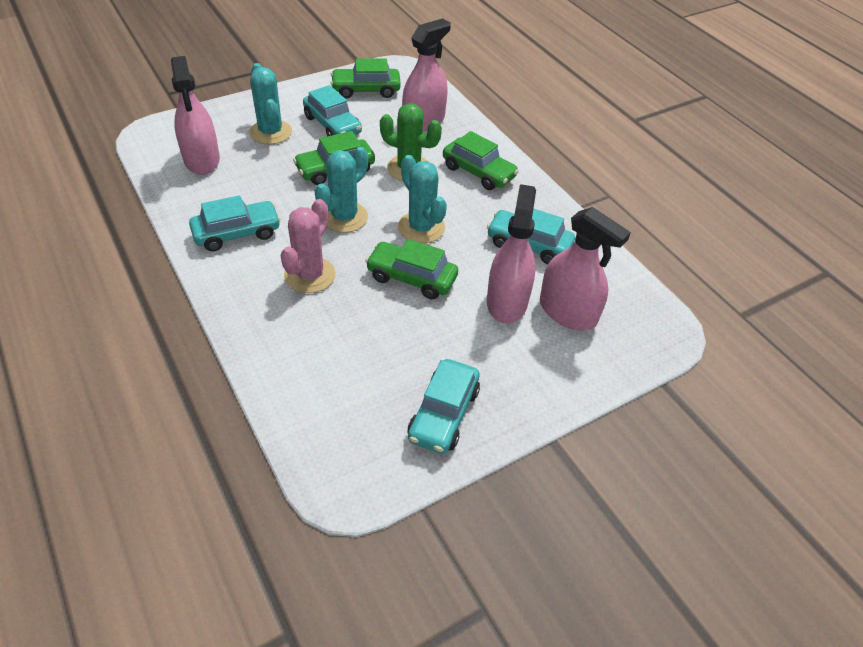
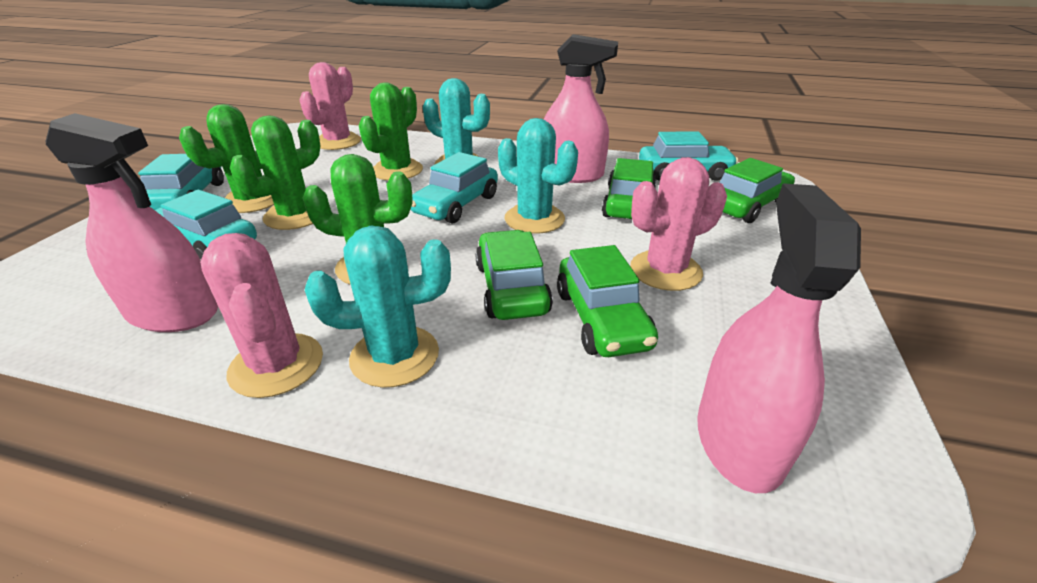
green cactus: 1 -> 4
pink cactus: 1 -> 3
pink spray bottle: 4 -> 3

